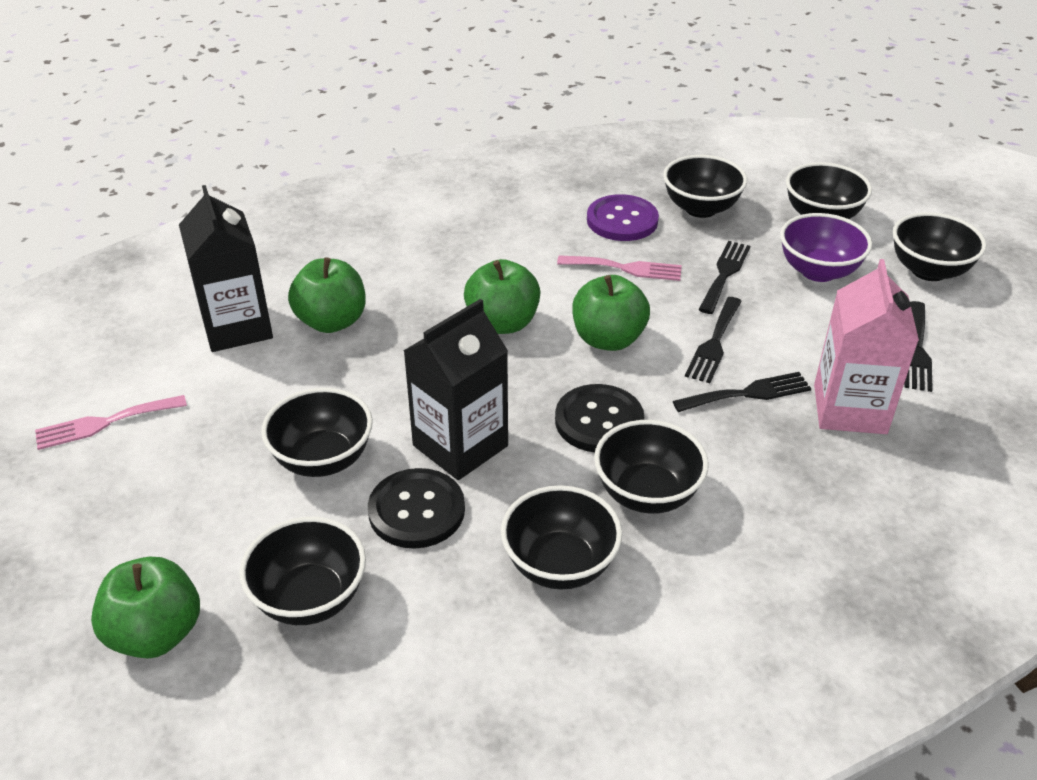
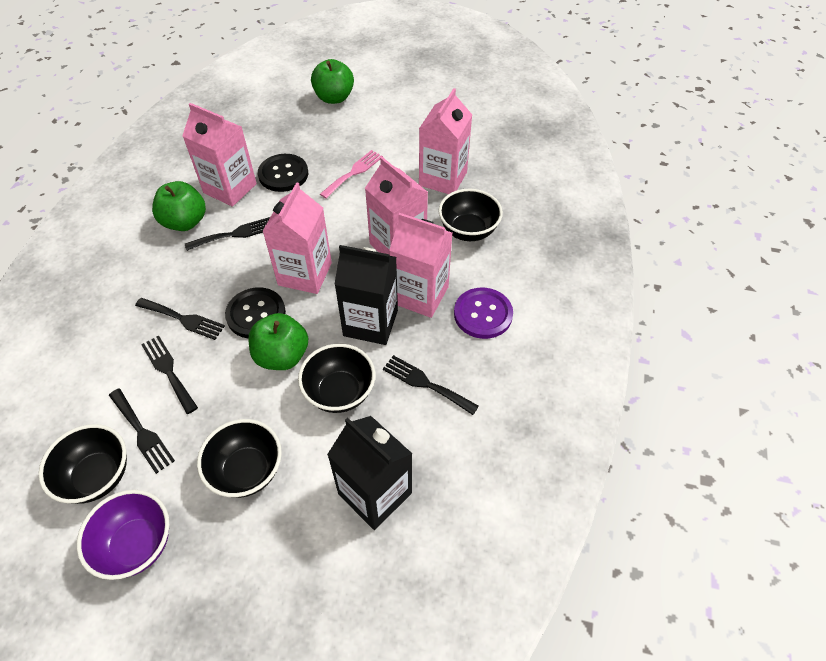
black bowl: 7 -> 4
black fork: 4 -> 5
green apple: 4 -> 3
pink carton: 1 -> 5
pink fork: 2 -> 1

